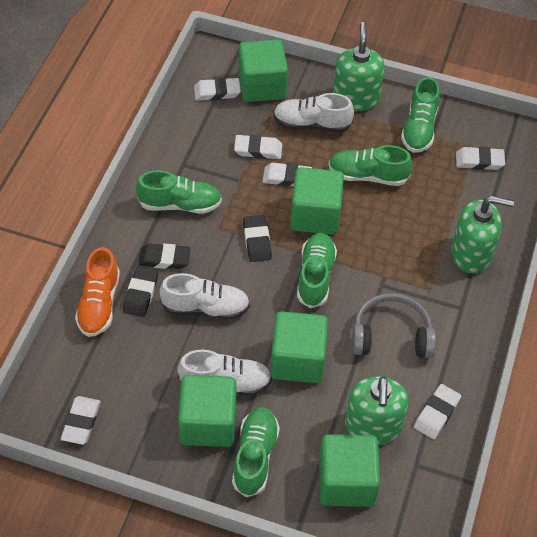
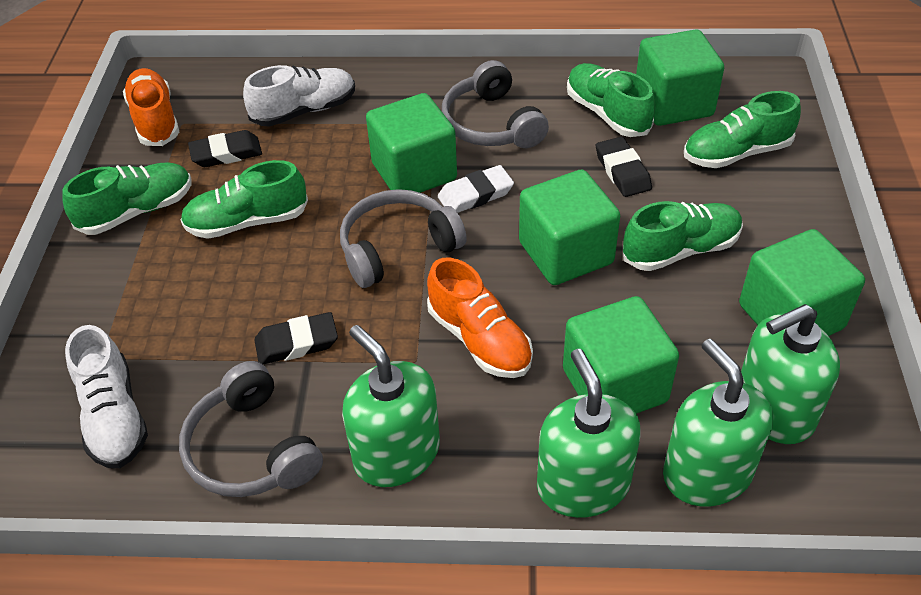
green soap dispenser: 3 -> 4
grey headphones: 1 -> 3
orange shoe: 1 -> 2
white eraser: 6 -> 1
white shoe: 3 -> 2

